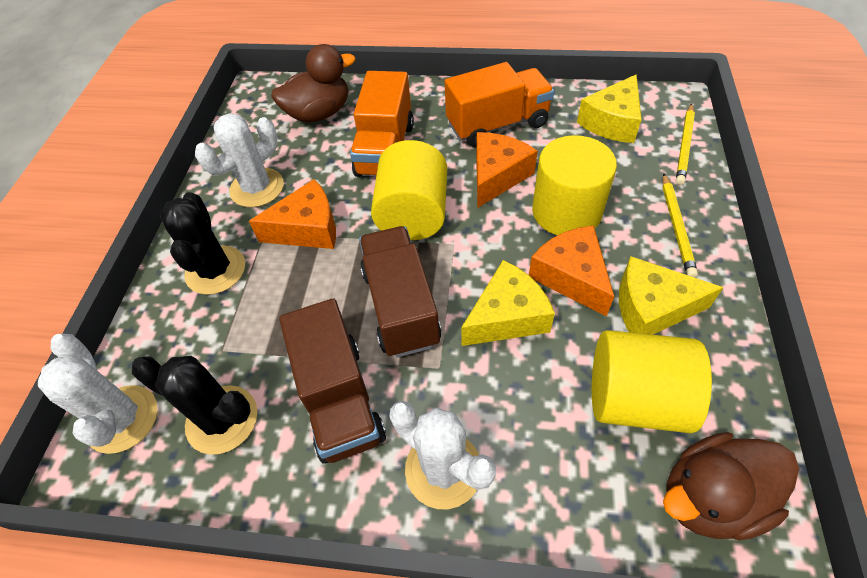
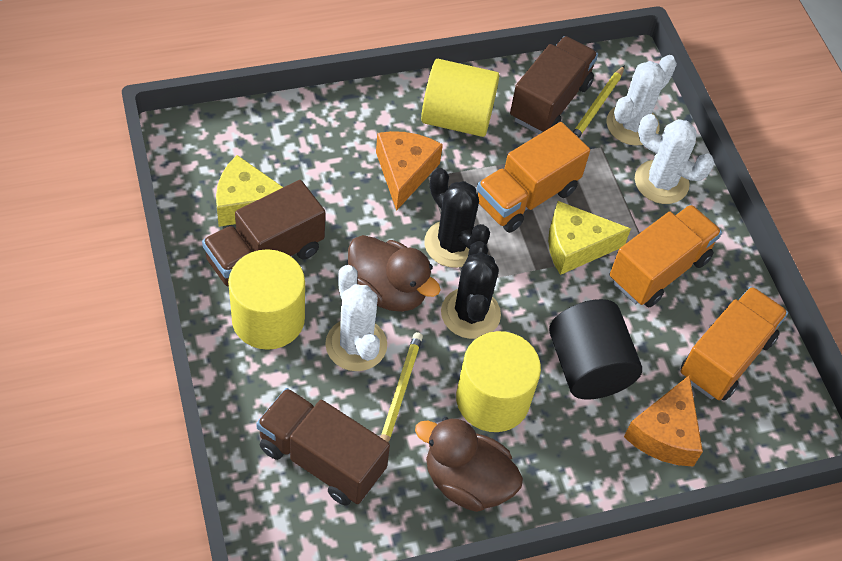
black cylinder: 0 -> 1
brown truck: 2 -> 3
orange cheese: 3 -> 2
orange truck: 2 -> 3
yellow cheese: 3 -> 2

